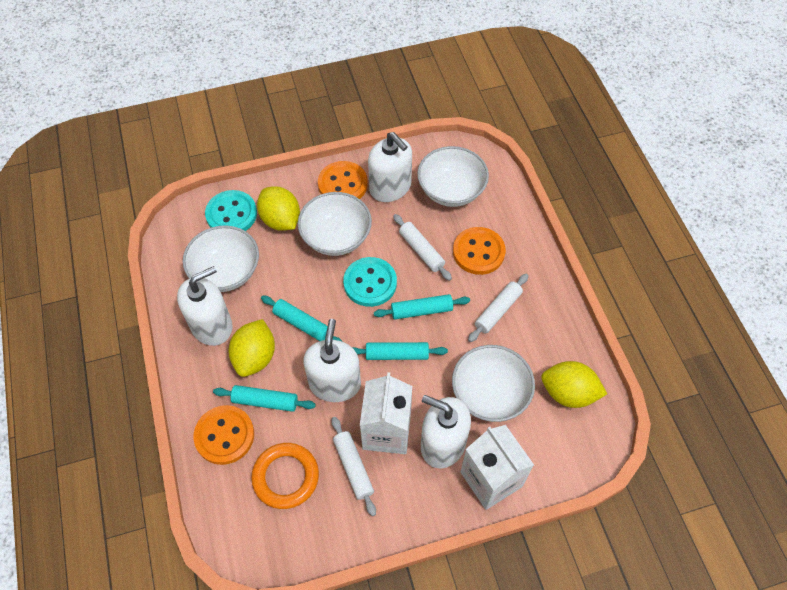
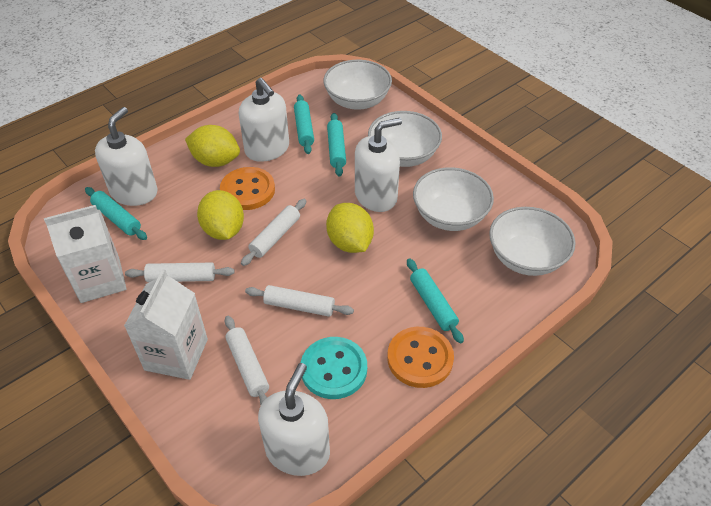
orange button: 3 -> 2
orange ring: 1 -> 0
turquoise button: 2 -> 1
white rolling pin: 3 -> 4

